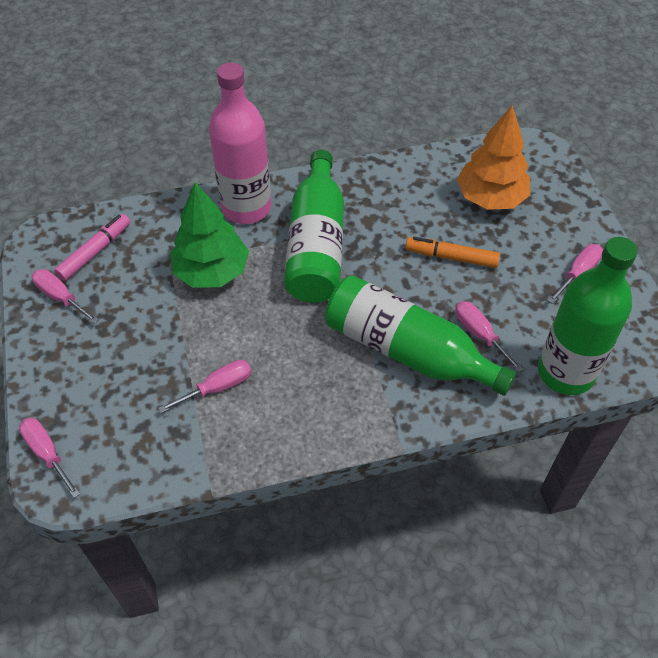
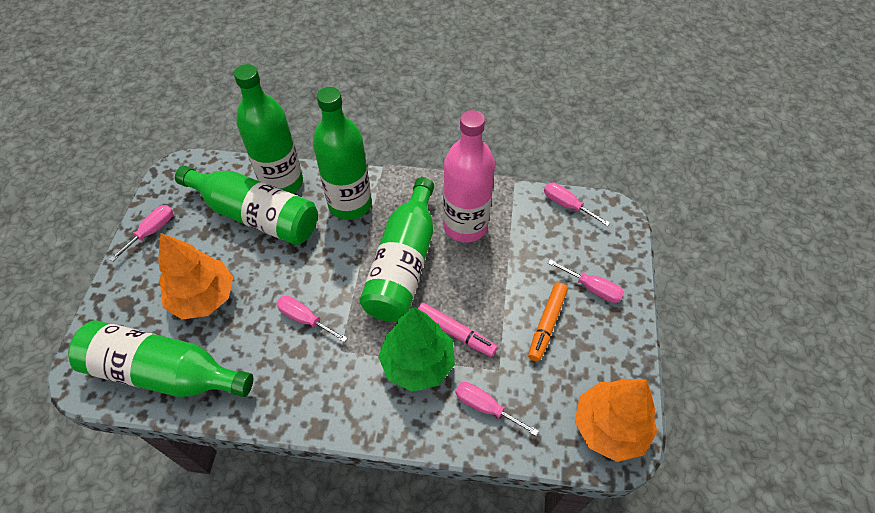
green bottle: 3 -> 5
orange tree: 1 -> 2

